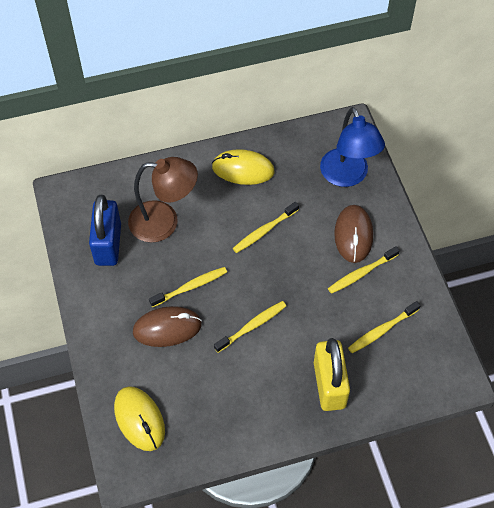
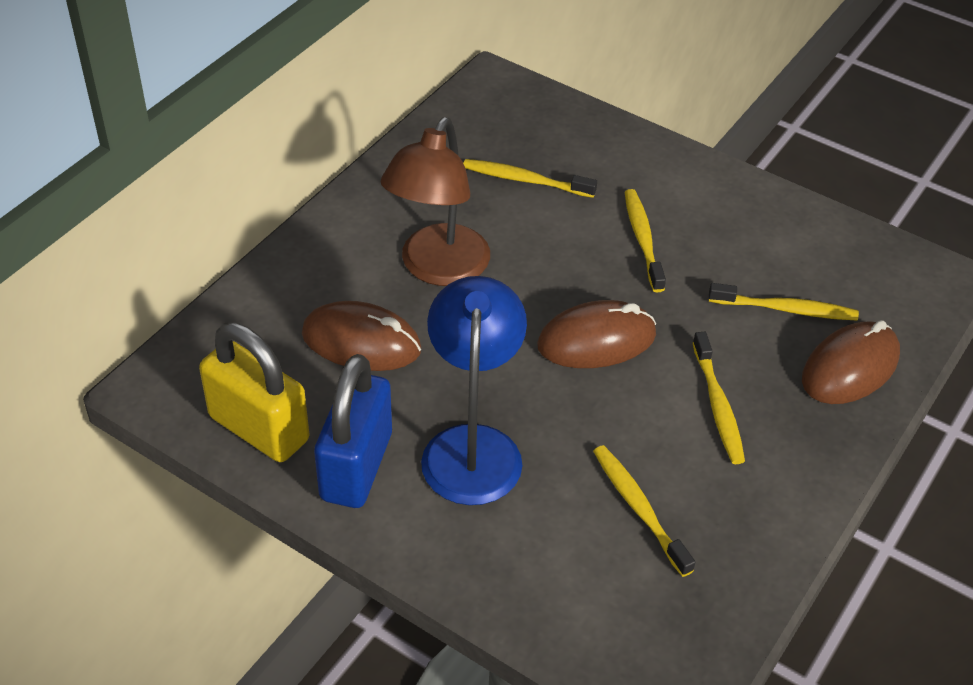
brown mouse: 2 -> 3
yellow mouse: 2 -> 0

